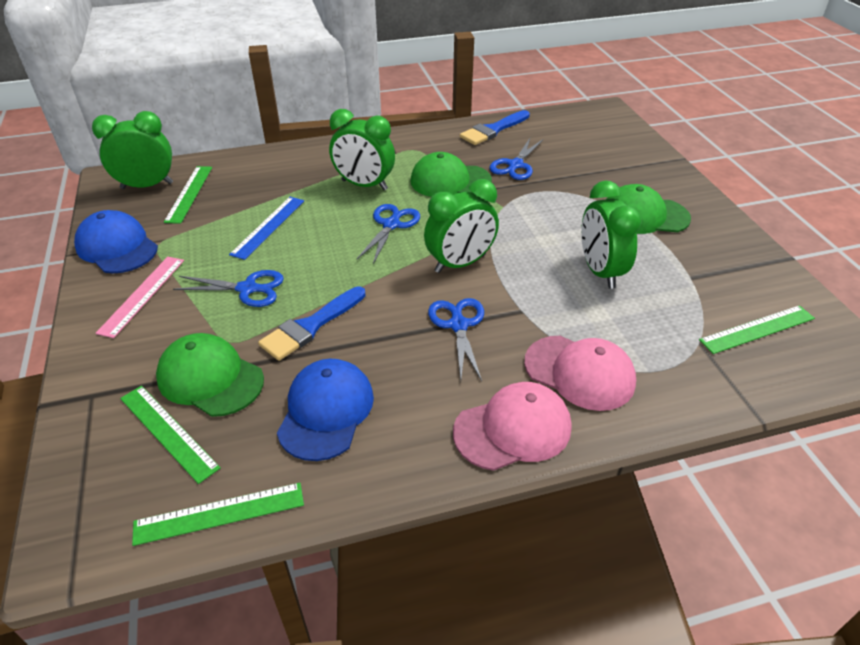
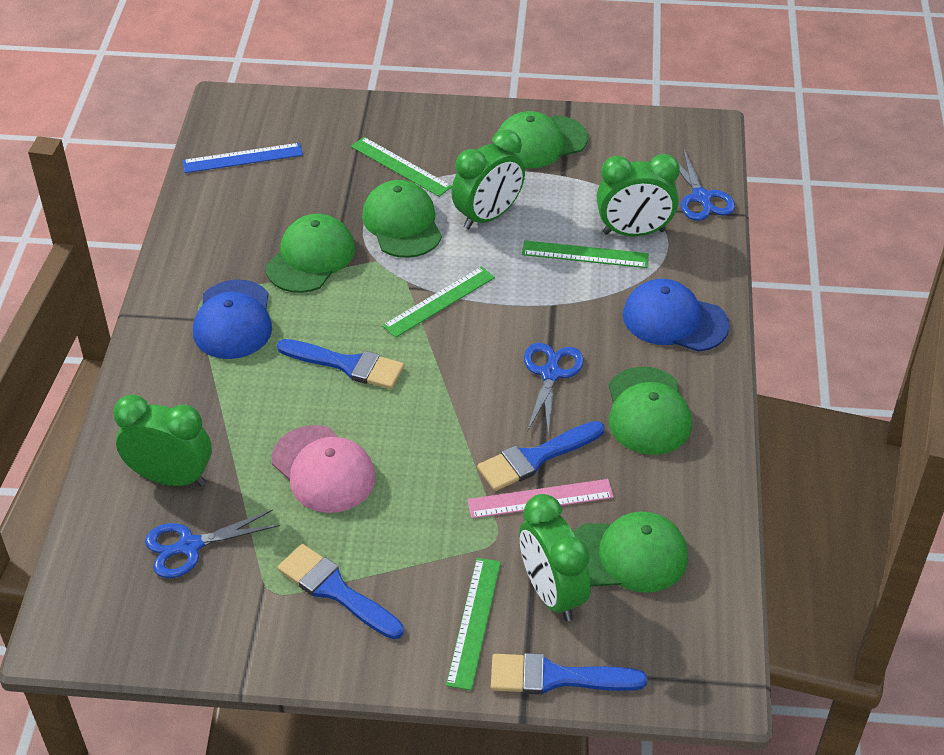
blue brush: 2 -> 4
blue scissors: 4 -> 3
green cap: 3 -> 5
pink cap: 2 -> 1

